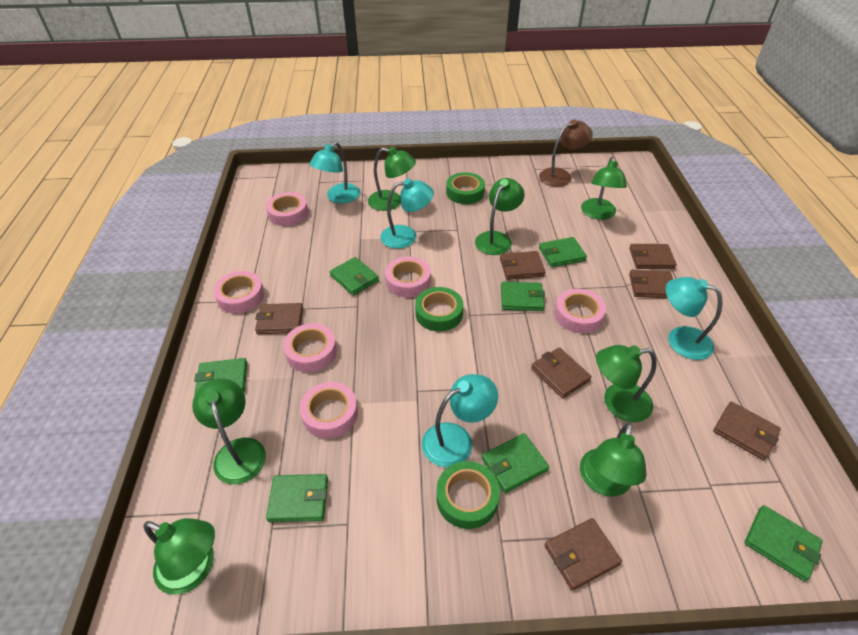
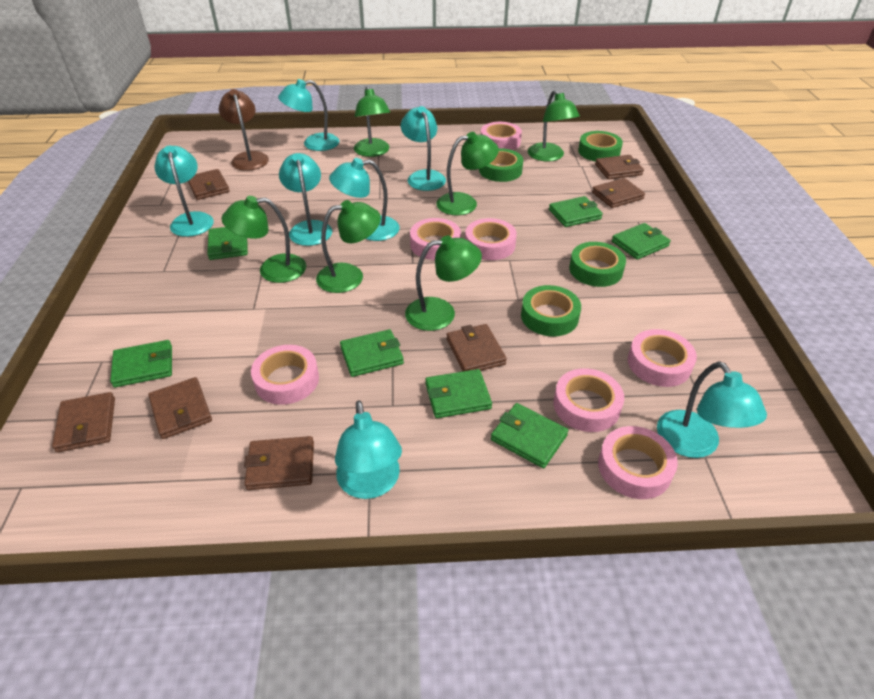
green lamp: 7 -> 6
green tape: 3 -> 4
pink tape: 6 -> 7
turquoise lamp: 4 -> 7

